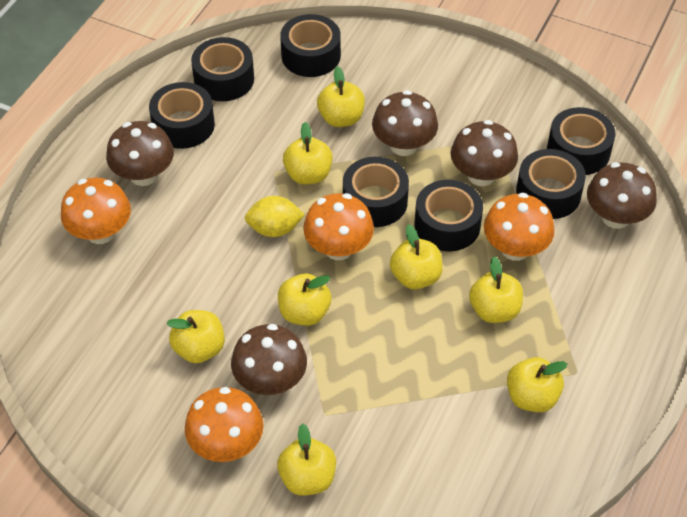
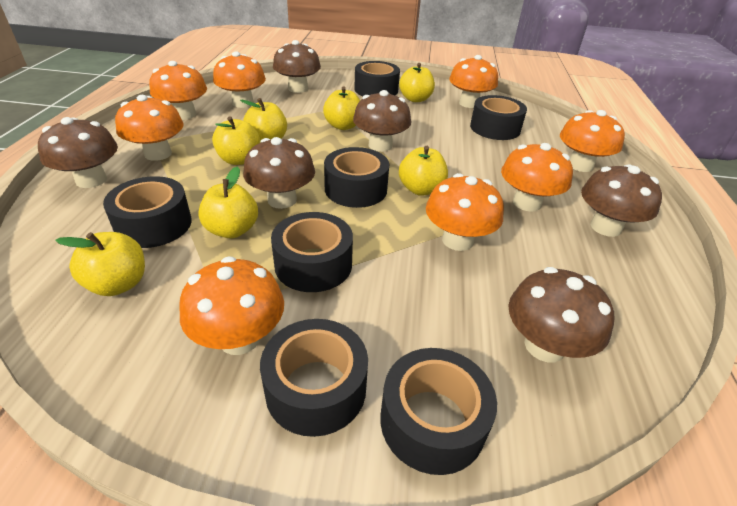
brown mushroom: 5 -> 6
orange mushroom: 4 -> 8
yellow apple: 8 -> 7
yellow lemon: 1 -> 0

